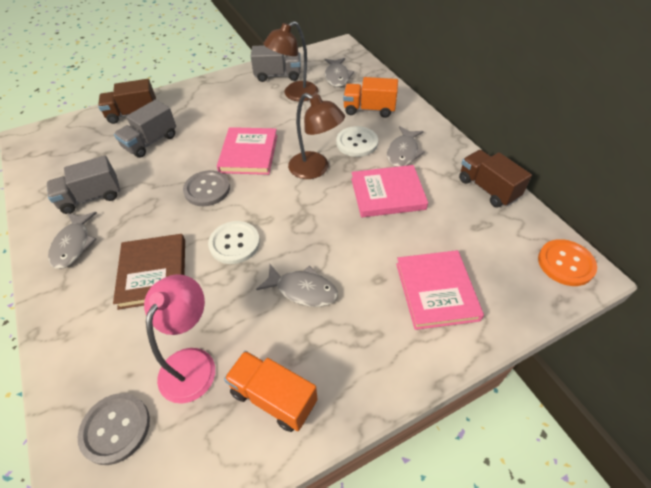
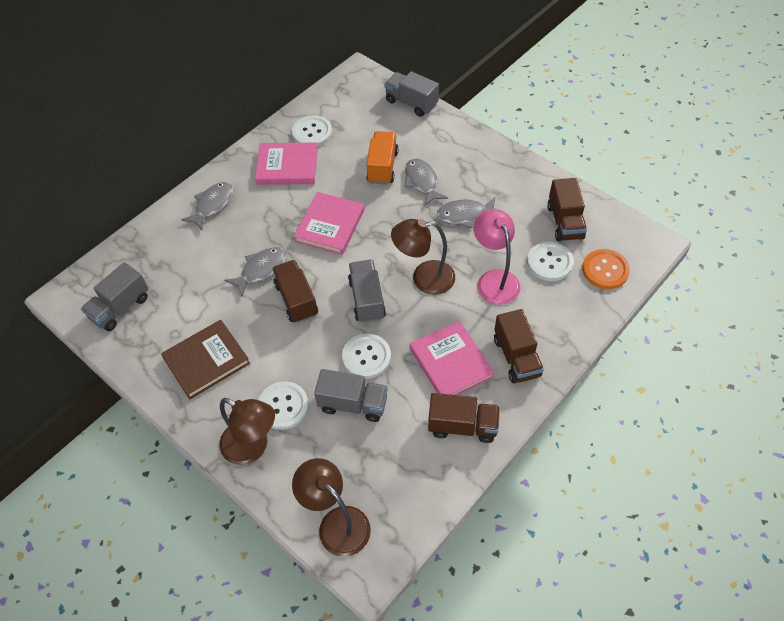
brown lamp: 2 -> 3
brown truck: 2 -> 4
grey button: 2 -> 0
grey truck: 3 -> 4
orange truck: 2 -> 1
white button: 2 -> 4

